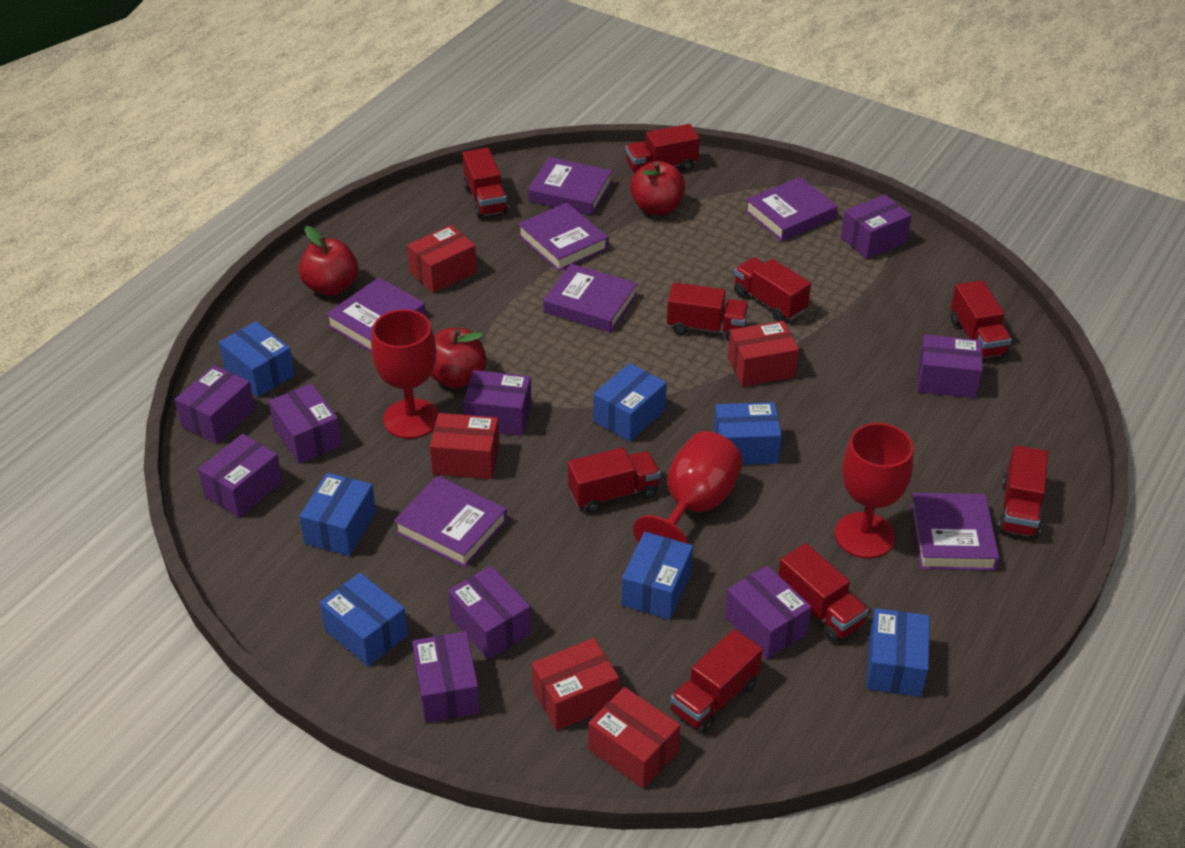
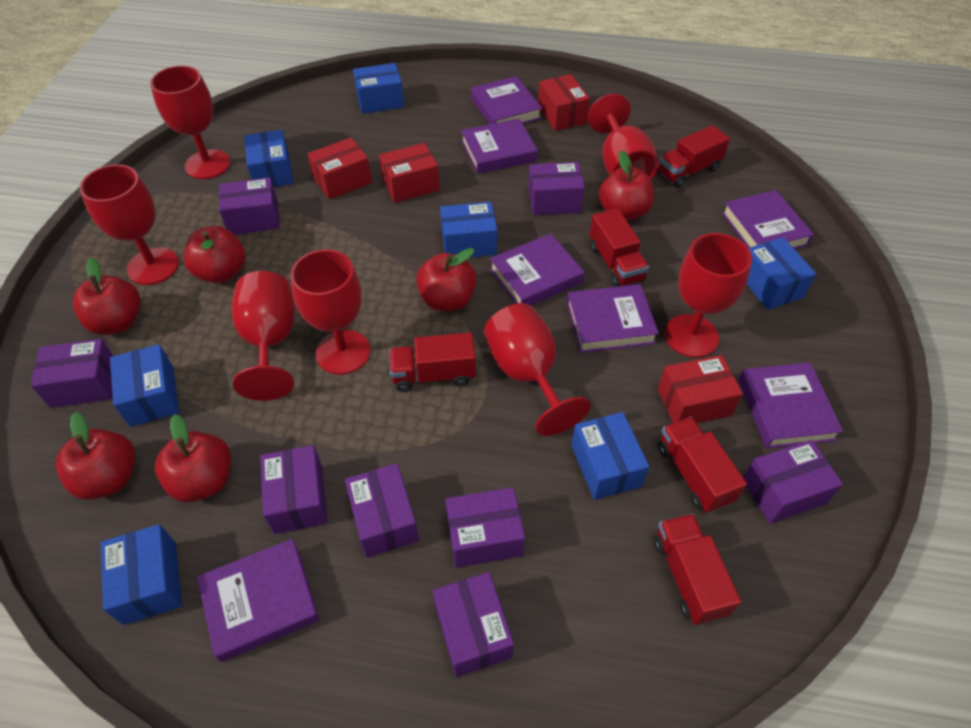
purple box: 9 -> 8
red apple: 3 -> 6
red box: 5 -> 4
red goblet: 3 -> 7
red truck: 9 -> 5

